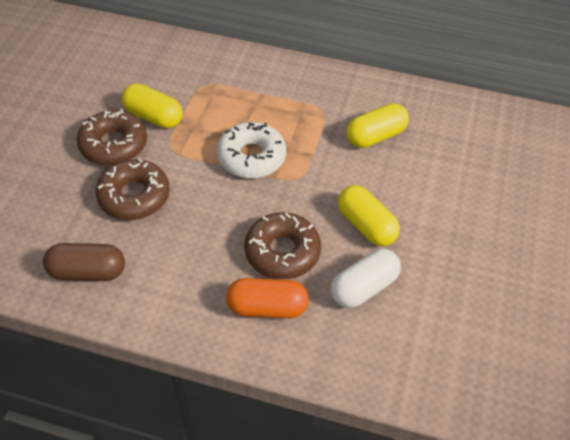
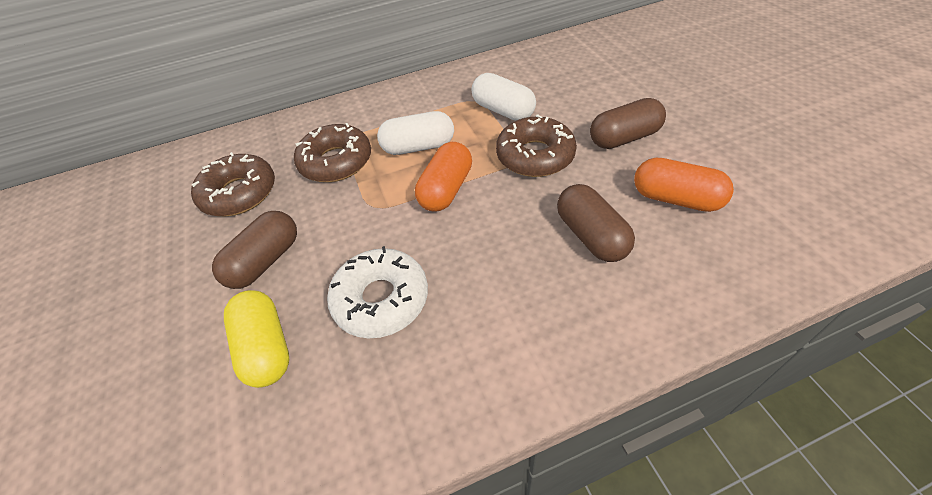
brown capsule: 1 -> 3
orange capsule: 1 -> 2
white capsule: 1 -> 2
yellow capsule: 3 -> 1

